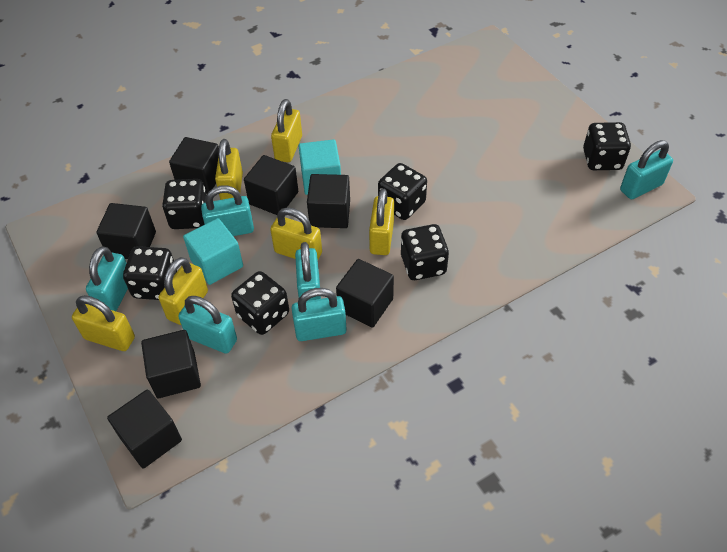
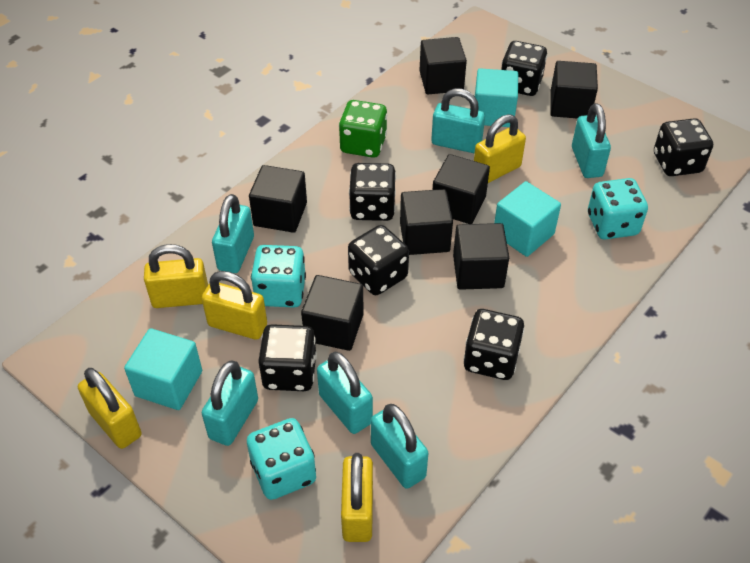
green dice: 0 -> 1
turquoise cube: 2 -> 3
turquoise dice: 0 -> 3
yellow padlock: 6 -> 5

